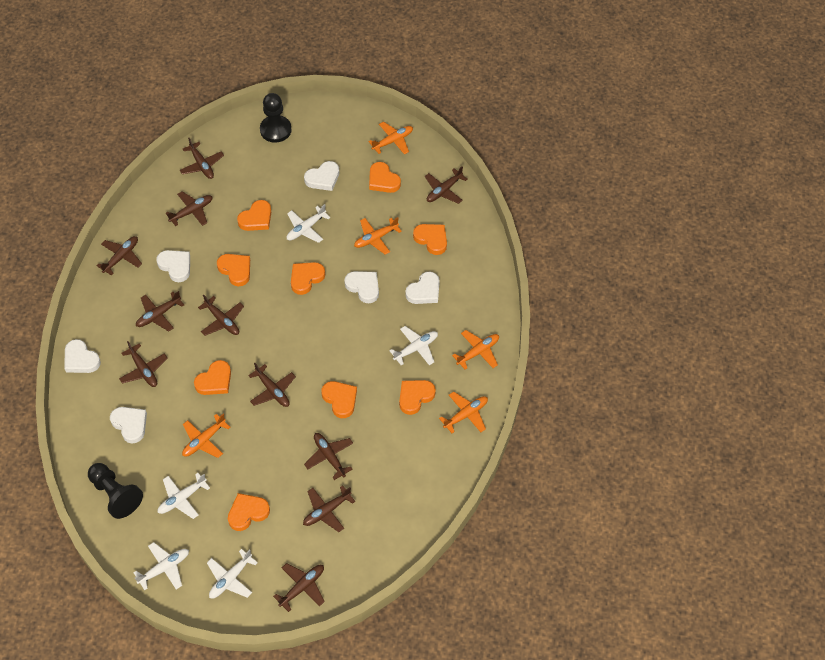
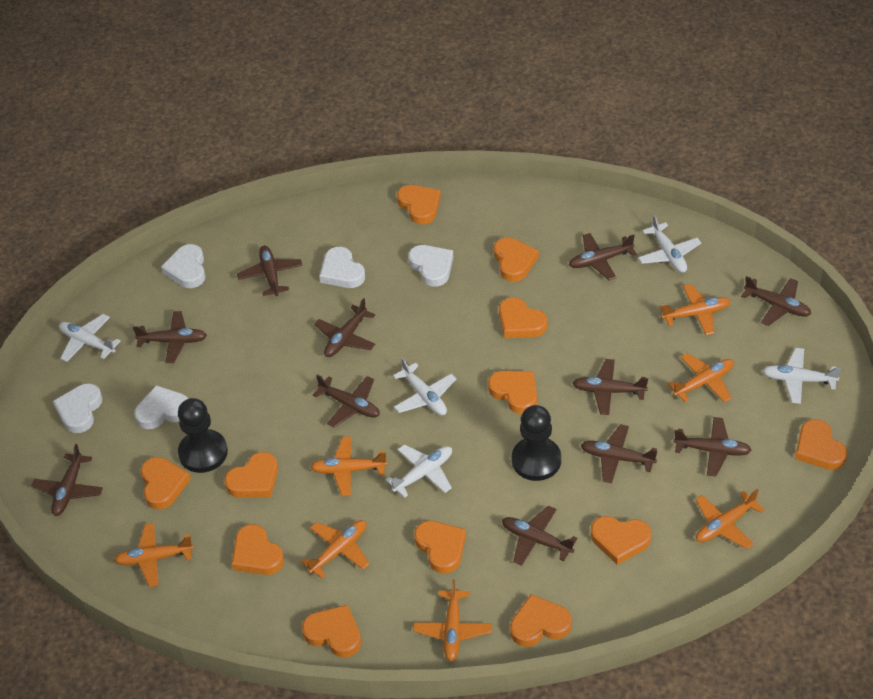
orange heart: 9 -> 12
orange plane: 5 -> 7
white heart: 6 -> 5

